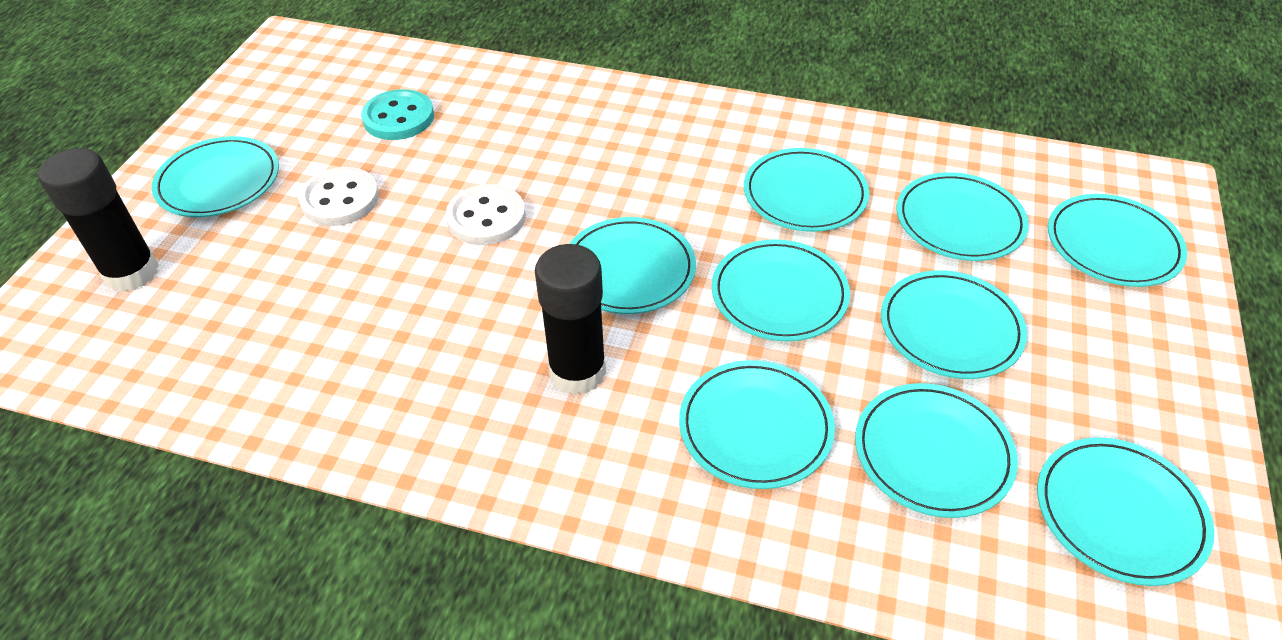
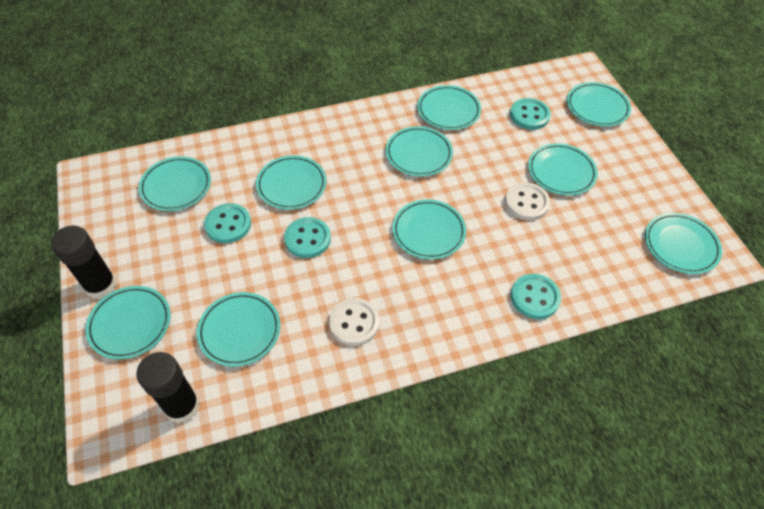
turquoise button: 1 -> 4

